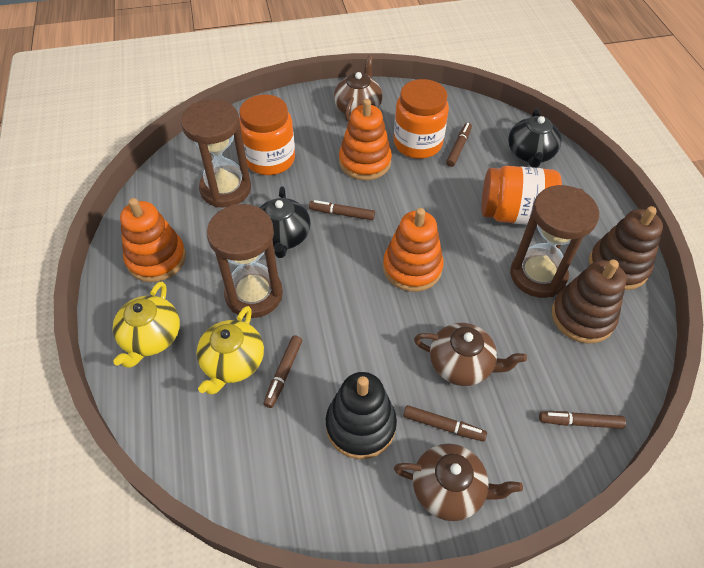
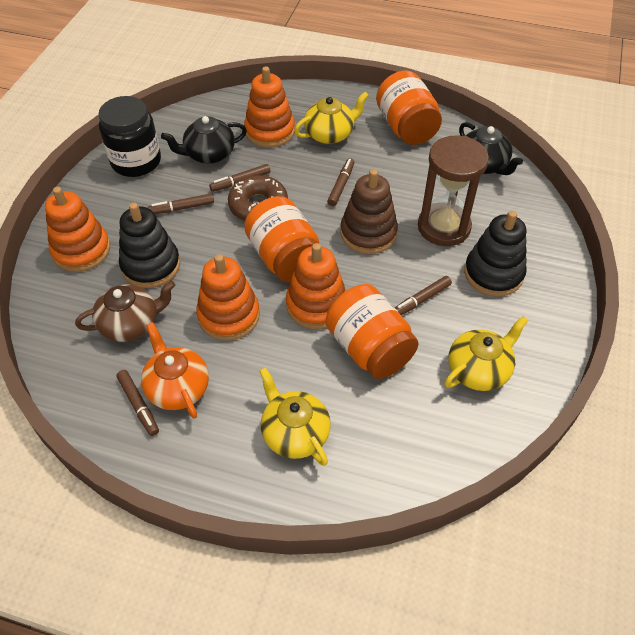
black jar: 0 -> 1
black stacking toy: 1 -> 2
brown donut: 0 -> 1
brown hourglass: 3 -> 1
brown stacking toy: 2 -> 1
brown teapot: 3 -> 1
orange stacking toy: 3 -> 4
orange teapot: 0 -> 1
yellow teapot: 2 -> 3

